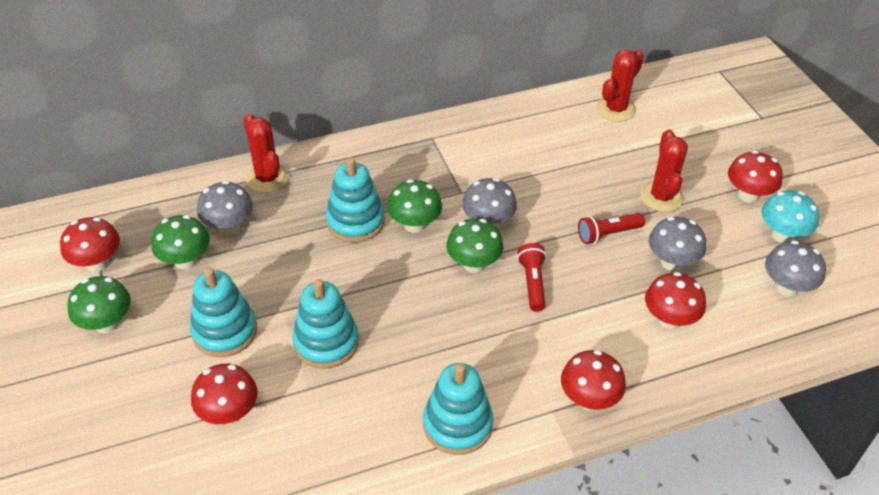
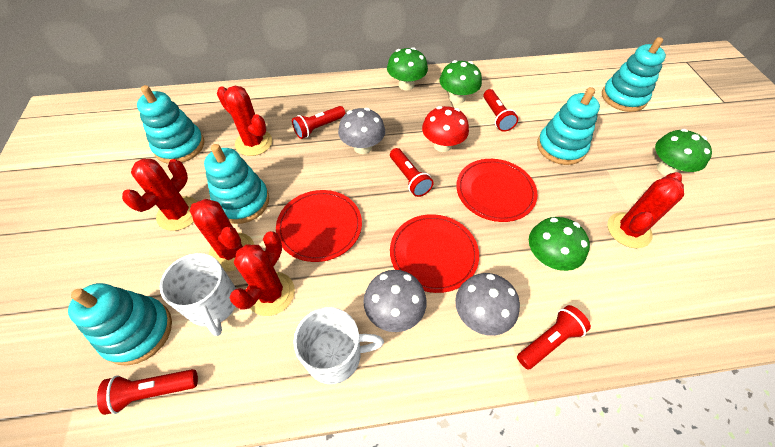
grey mushroom: 4 -> 3
red cactus: 3 -> 5
red flashlight: 2 -> 5
red mushroom: 5 -> 1
red plate: 0 -> 3
turquoise mushroom: 1 -> 0
turquoise stacking toy: 4 -> 5
white mug: 0 -> 2

